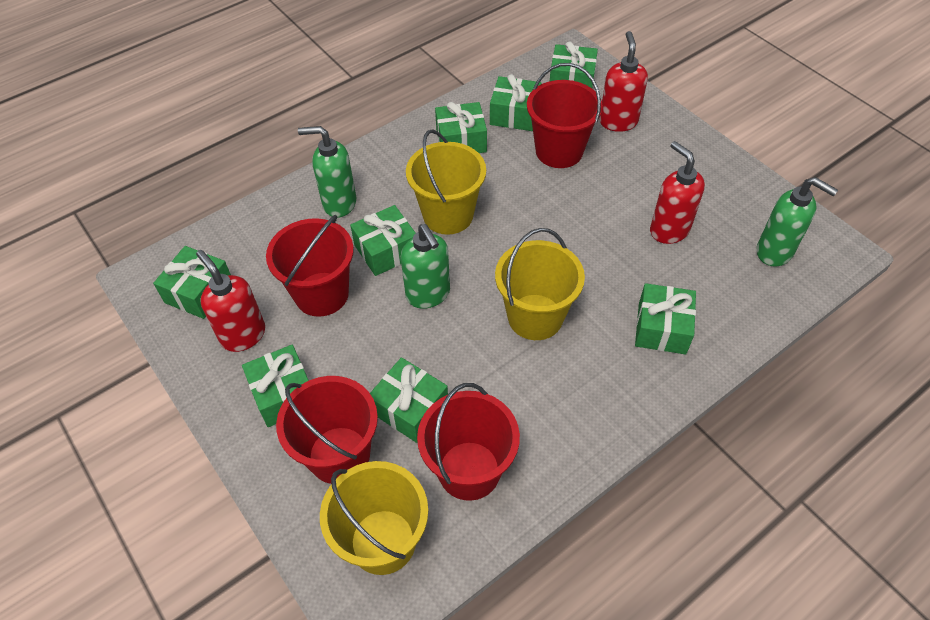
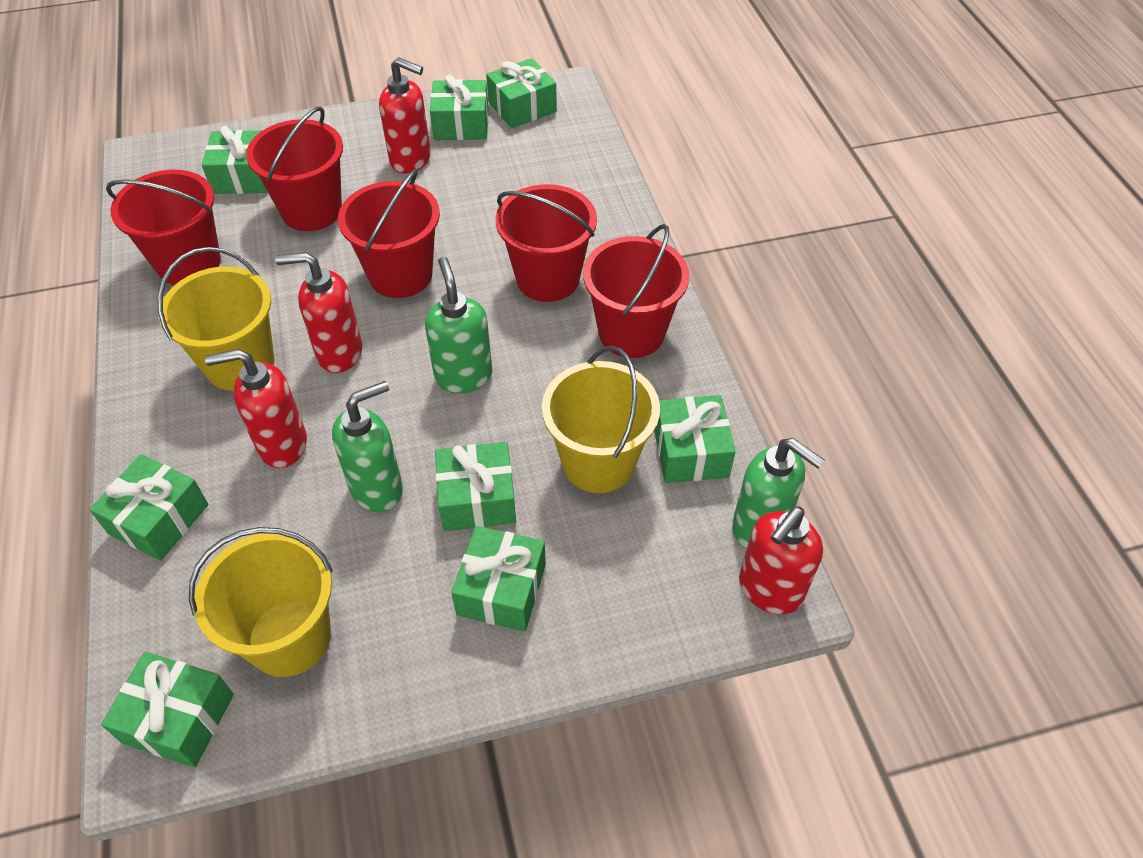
red bucket: 4 -> 5
red soap dispenser: 3 -> 4

